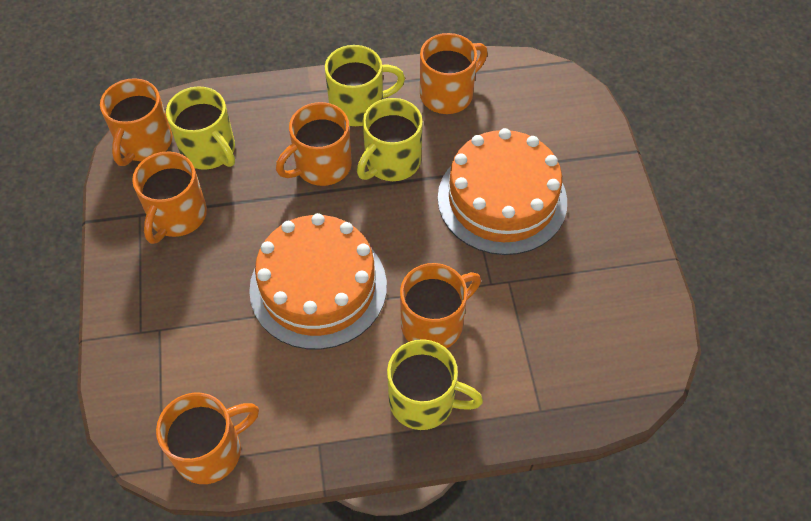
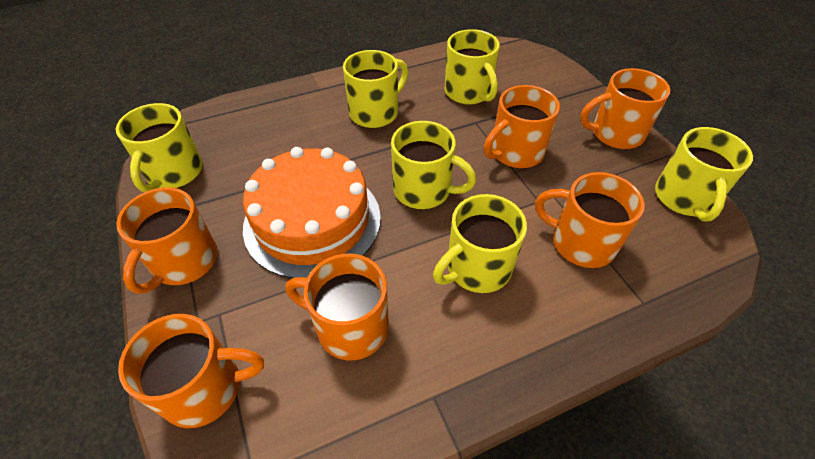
orange cake: 2 -> 1
yellow mug: 4 -> 6

